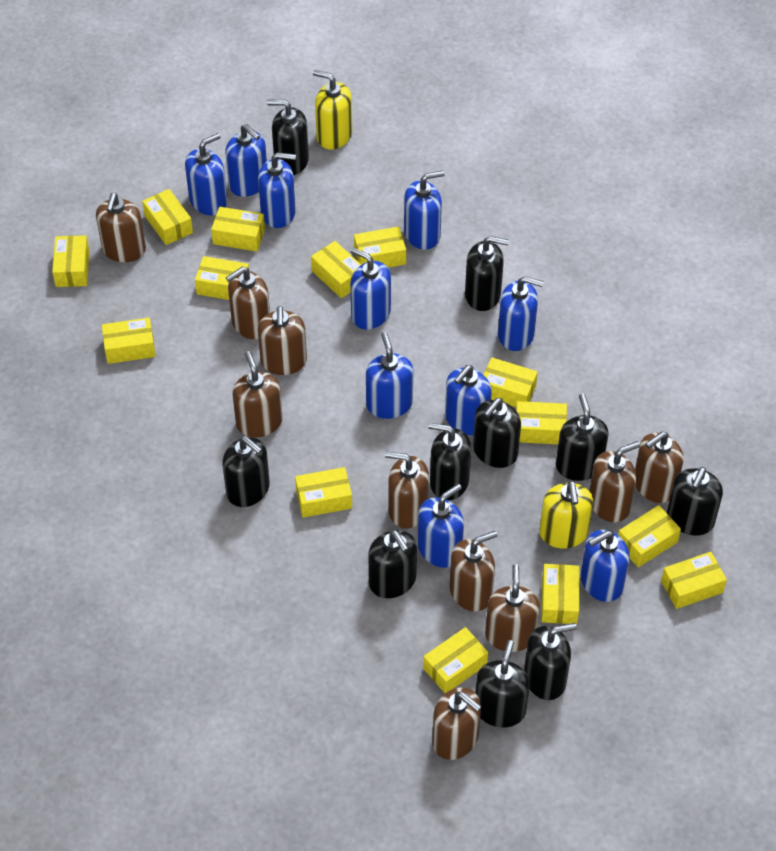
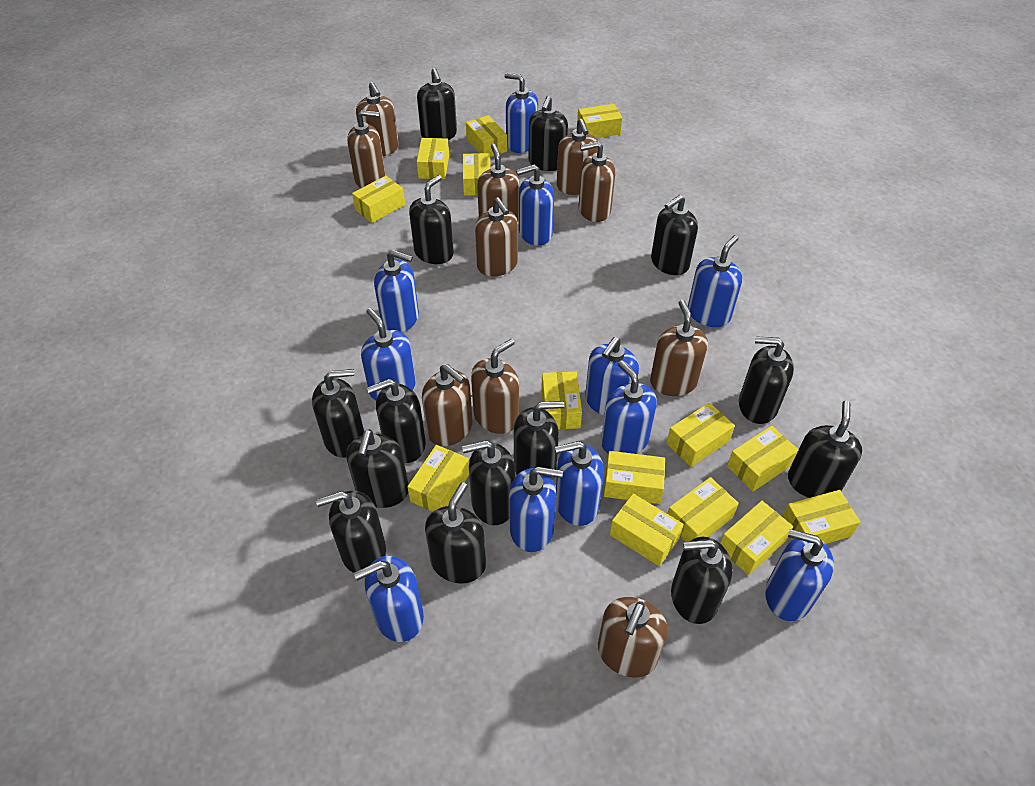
black soap dispenser: 10 -> 14
blue soap dispenser: 10 -> 11
yellow soap dispenser: 2 -> 0

